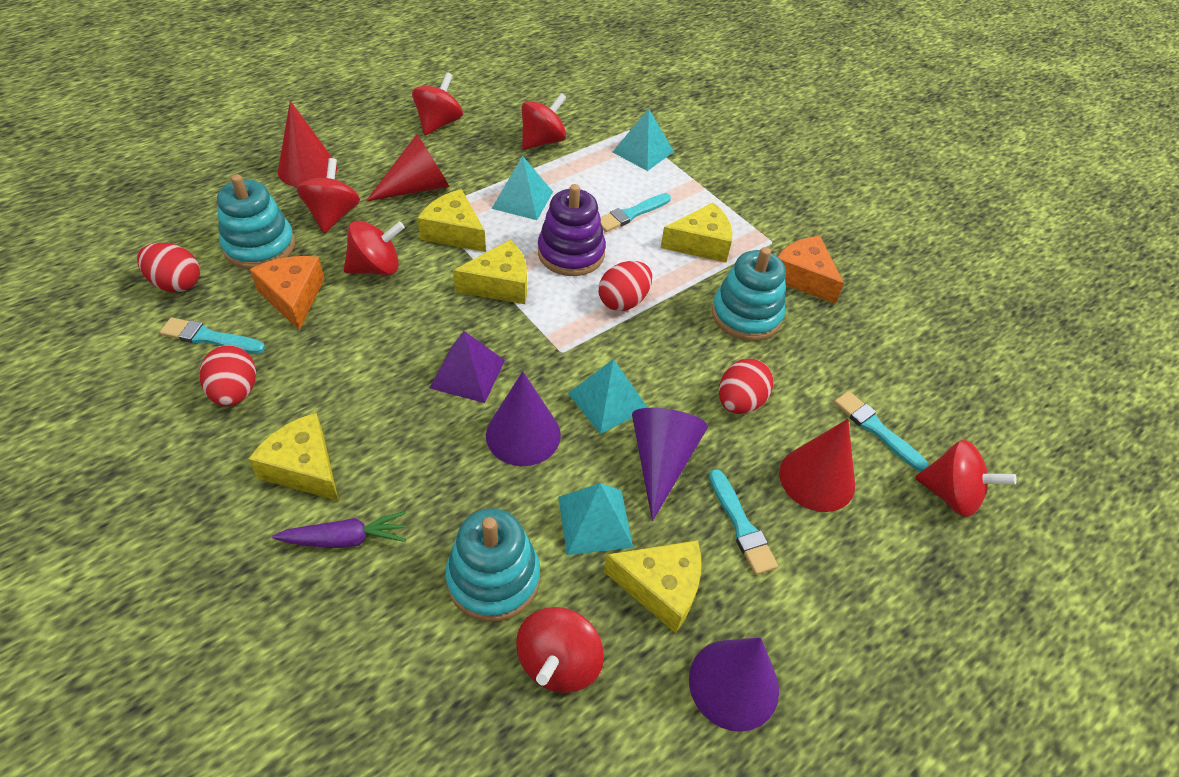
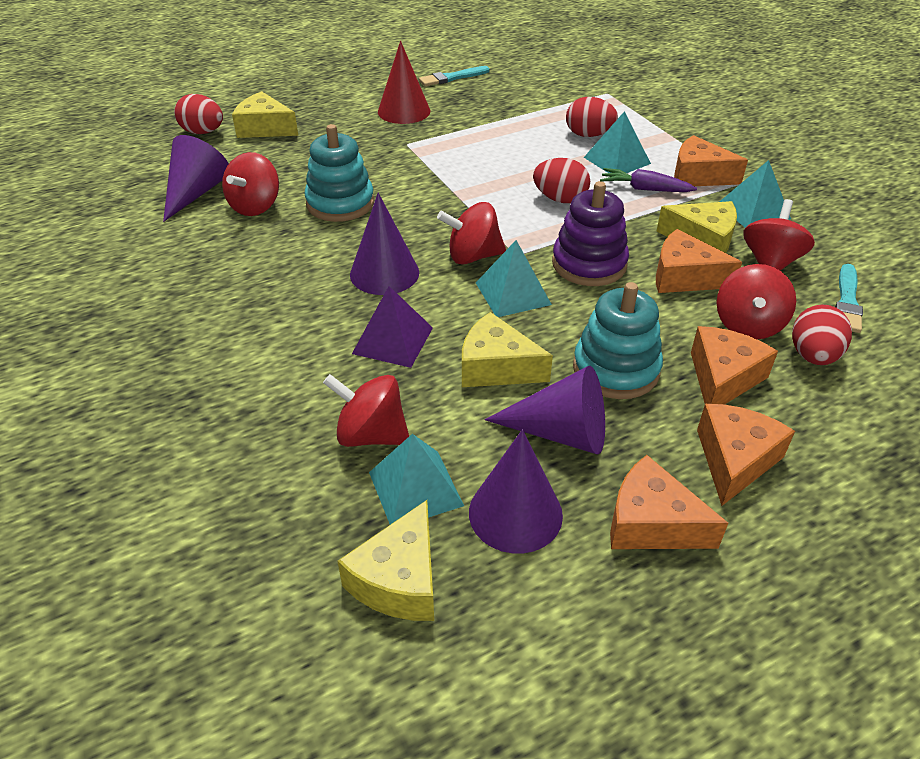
orange cheese: 2 -> 5
purple cone: 3 -> 4
red cone: 3 -> 1
red spinning top: 6 -> 5
turquoise brush: 4 -> 2
turquoise stacking toy: 3 -> 2
yellow cheese: 5 -> 4

